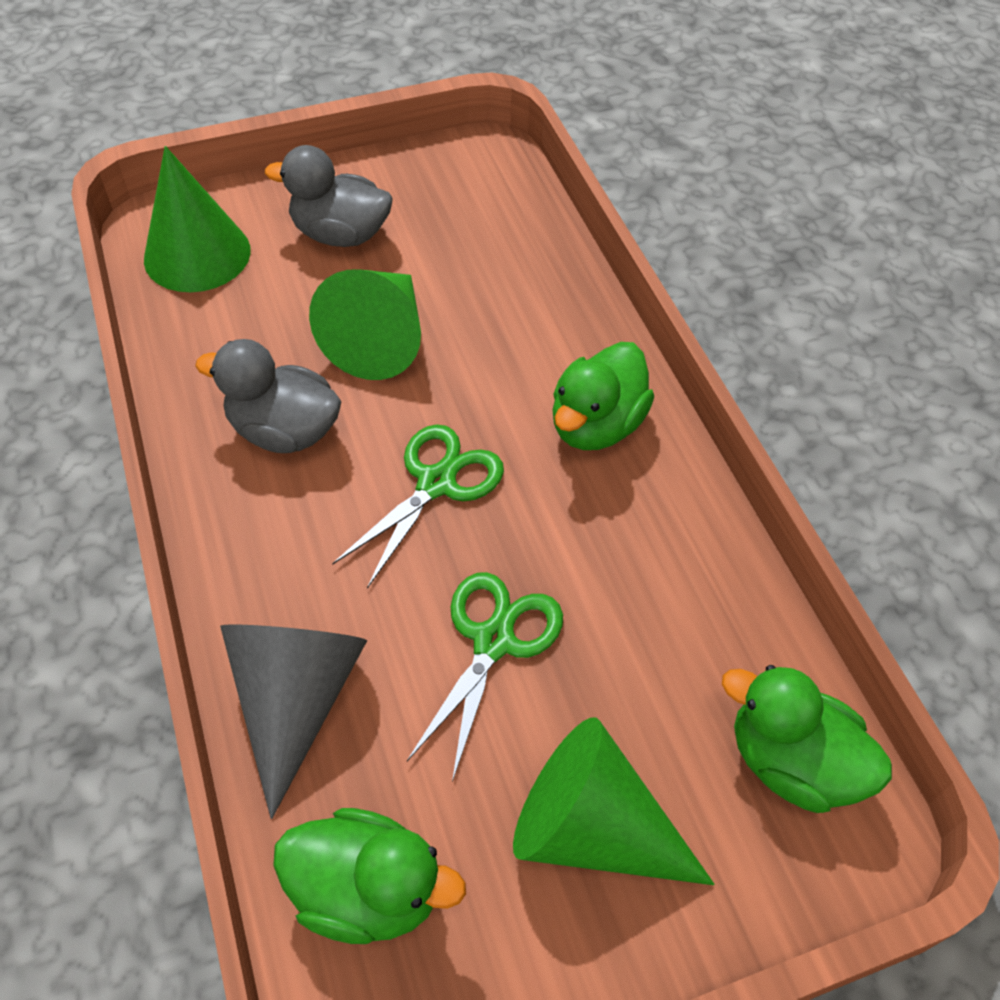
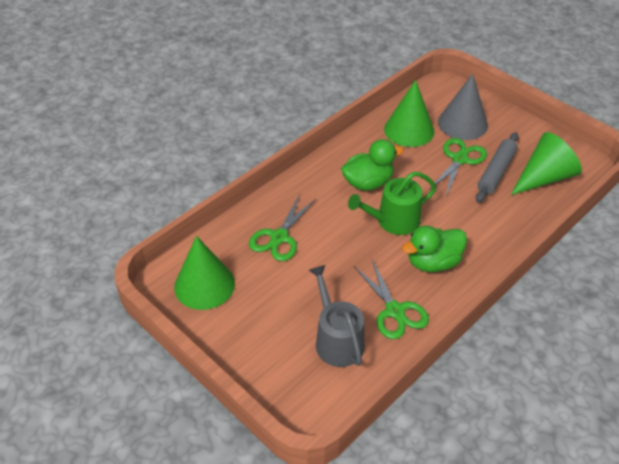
green duck: 3 -> 2
green scissors: 2 -> 3
green watering can: 0 -> 1
grey duck: 2 -> 0
grey rolling pin: 0 -> 1
grey watering can: 0 -> 1

